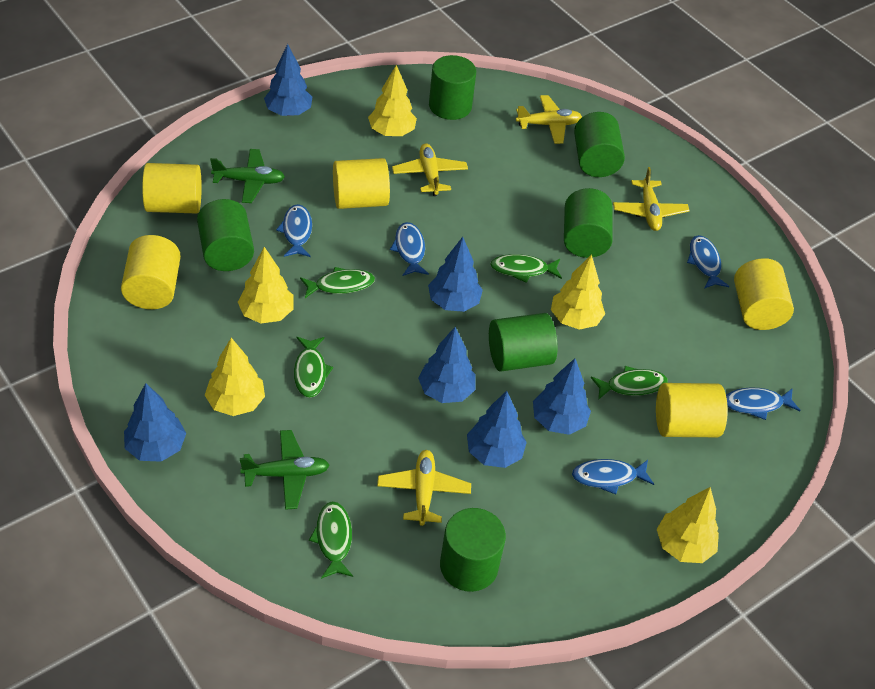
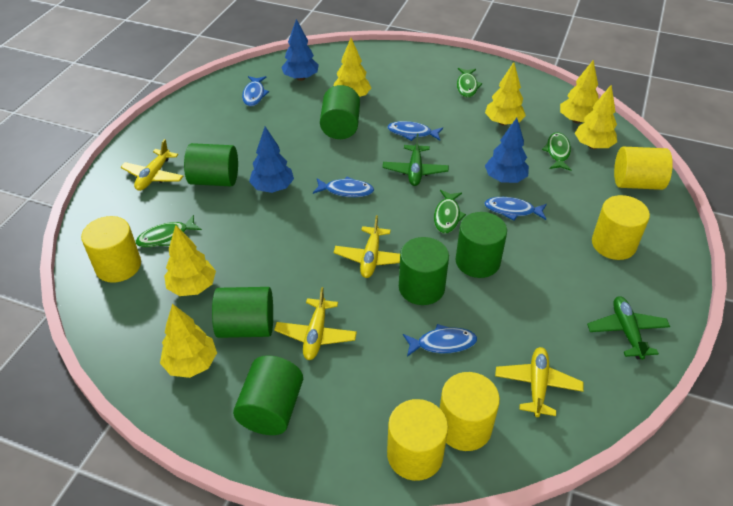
blue tree: 6 -> 3
green fish: 5 -> 4
yellow tree: 5 -> 6

